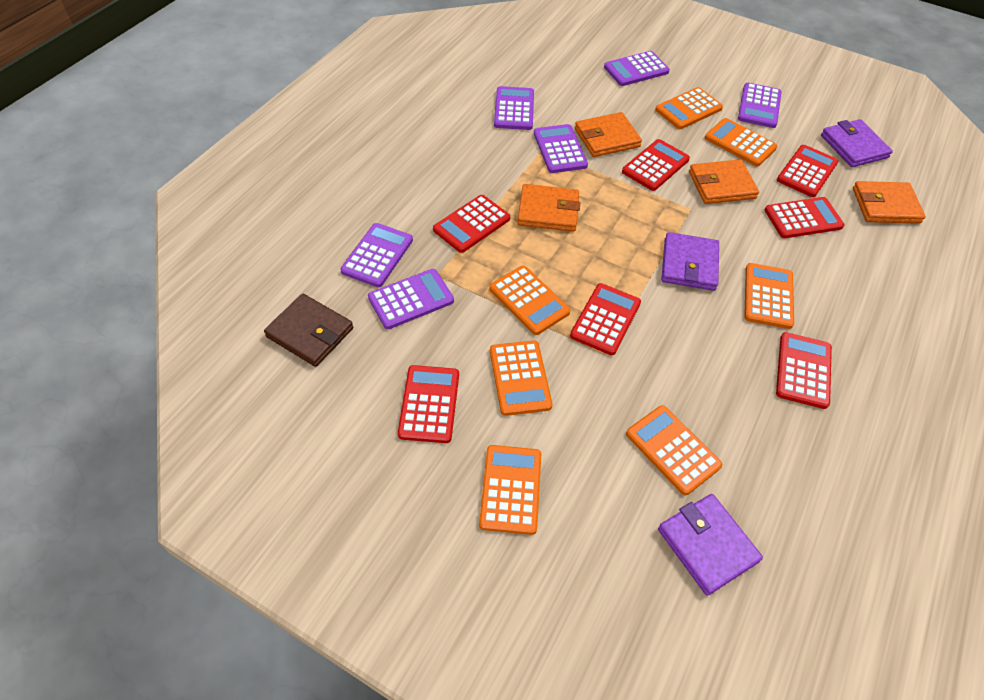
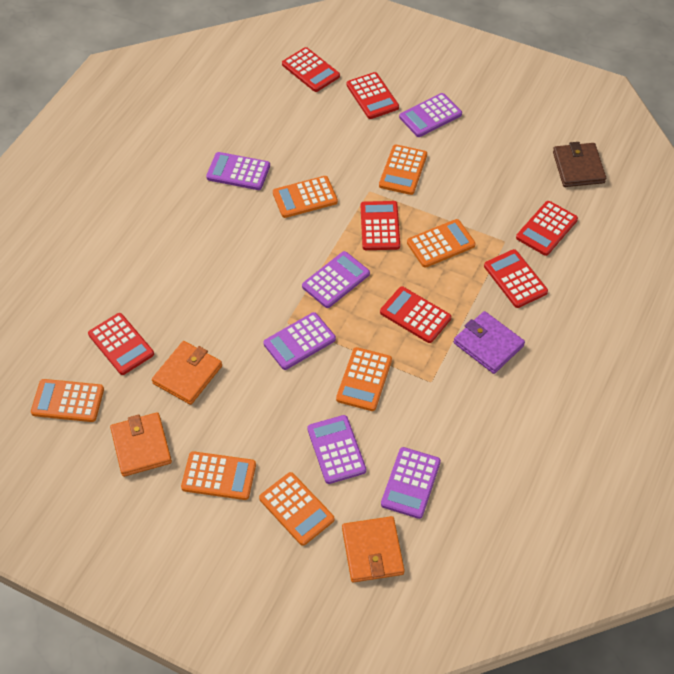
orange wallet: 4 -> 3
purple wallet: 3 -> 1

